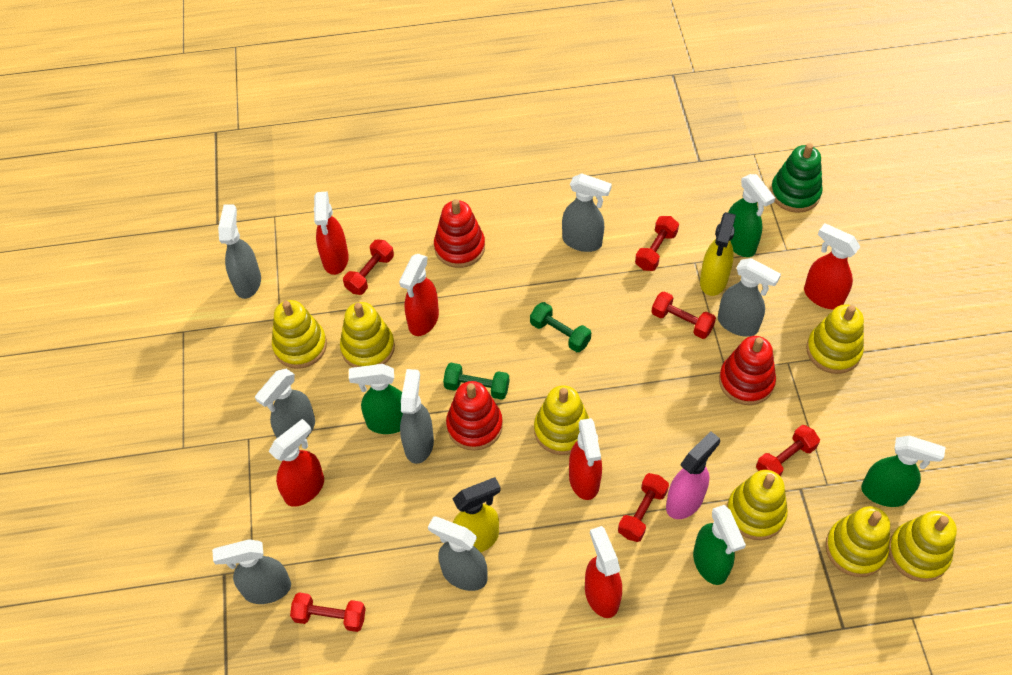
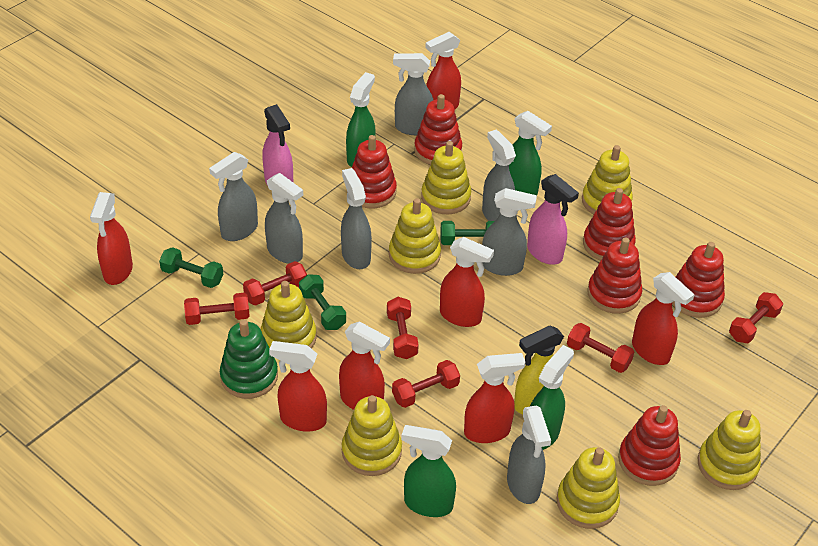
green dumbbell: 2 -> 3
pink spray bottle: 1 -> 2
red spray bottle: 6 -> 7
red stacking toy: 3 -> 6
yellow spray bottle: 2 -> 1

